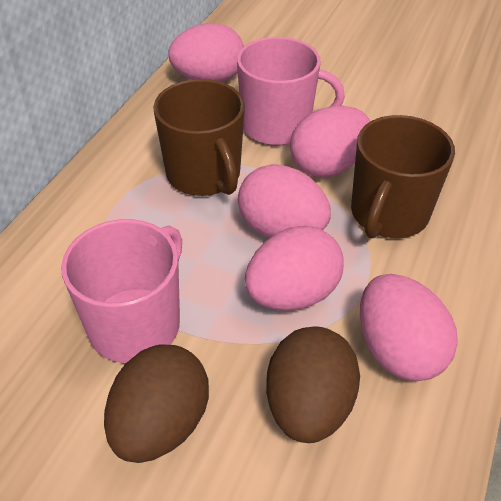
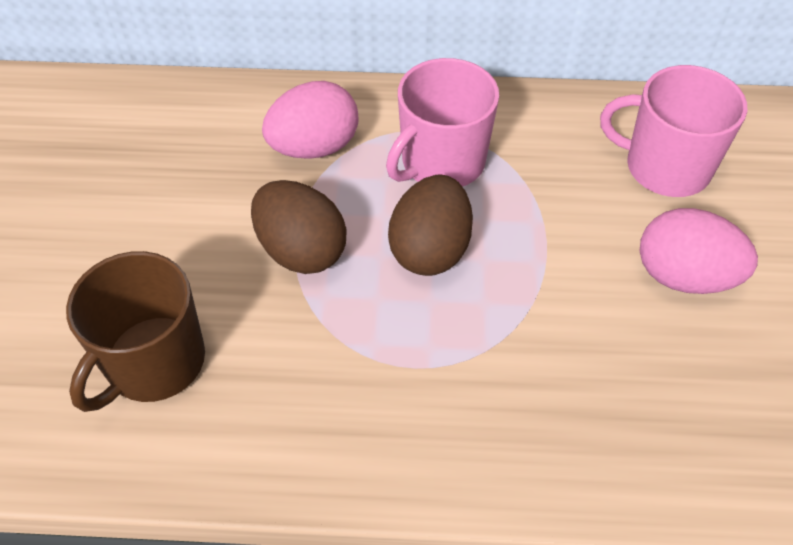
brown mug: 2 -> 1
pink egg: 5 -> 2

